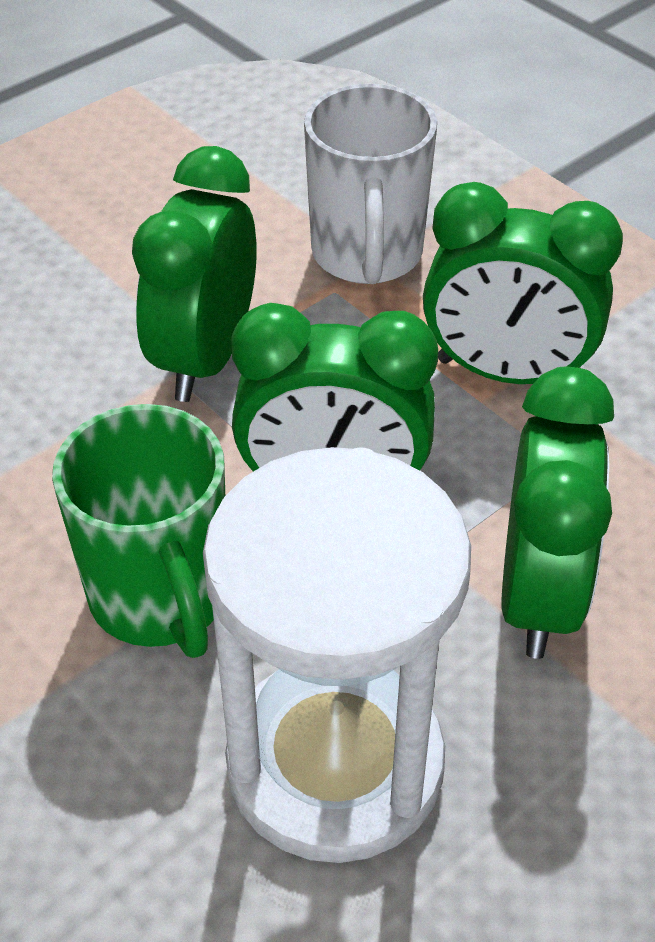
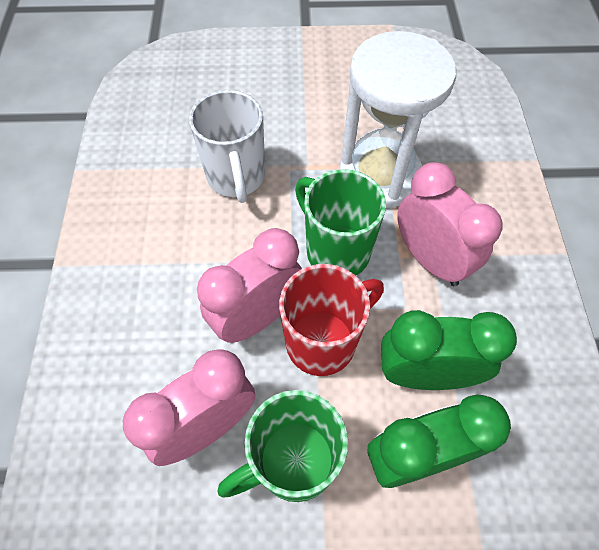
green clock: 4 -> 2
green mug: 1 -> 2
pink clock: 0 -> 3
red mug: 0 -> 1

